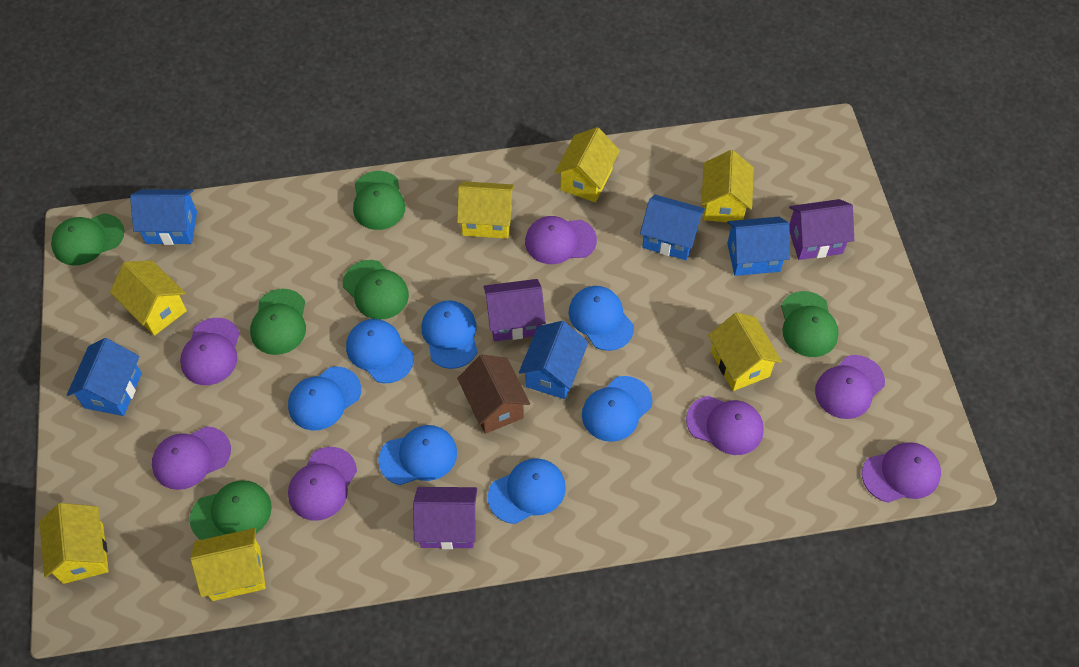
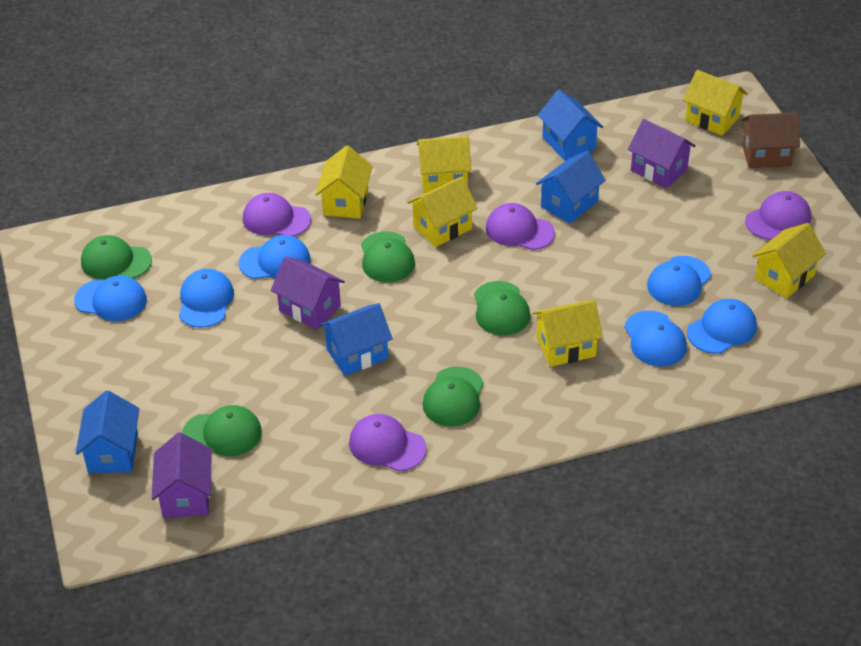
blue cap: 7 -> 6
blue house: 5 -> 4
green cap: 6 -> 5
purple cap: 7 -> 4
yellow house: 7 -> 6

